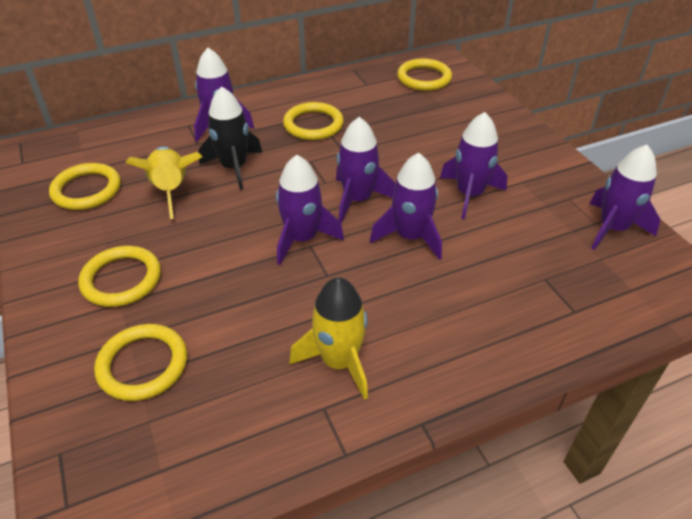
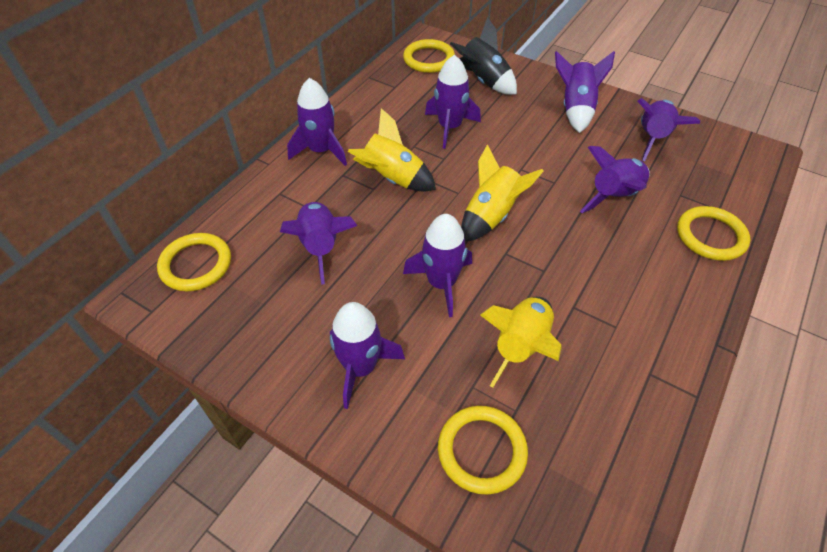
purple rocket: 6 -> 8
yellow ring: 5 -> 4
yellow rocket: 2 -> 3

